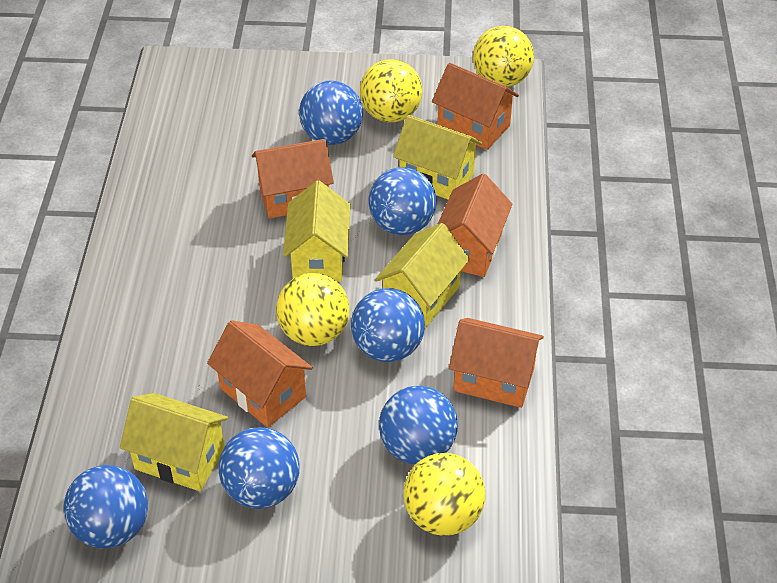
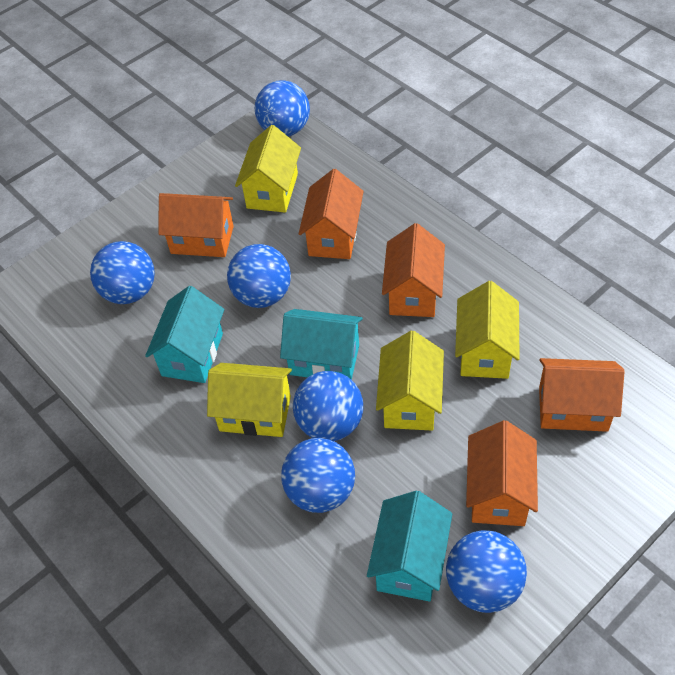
turquoise house: 0 -> 3
yellow ball: 4 -> 0

